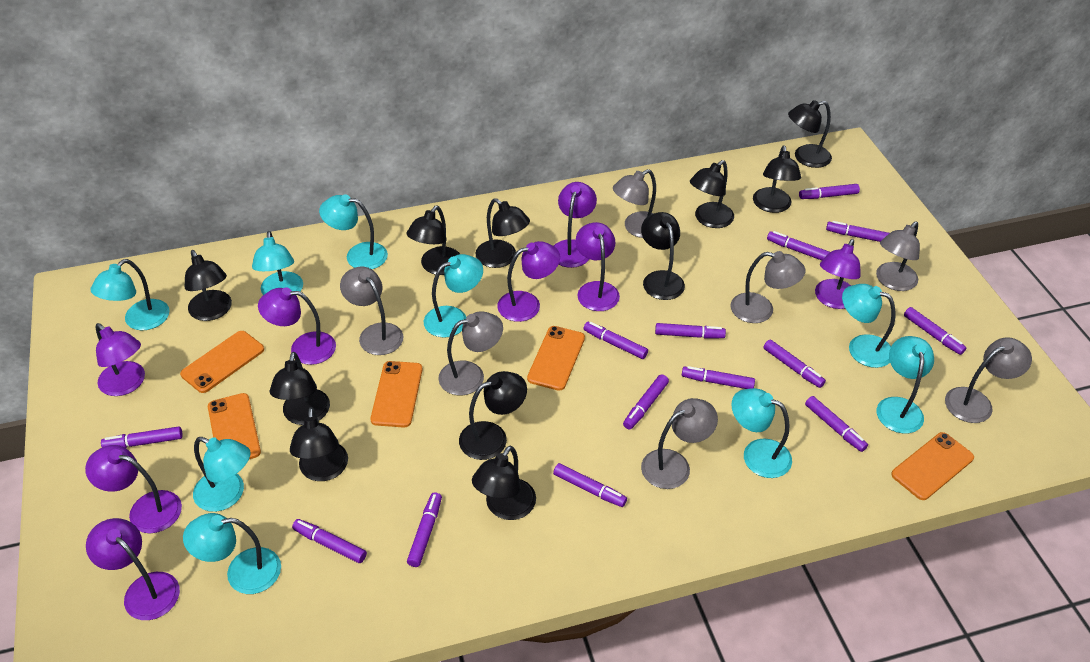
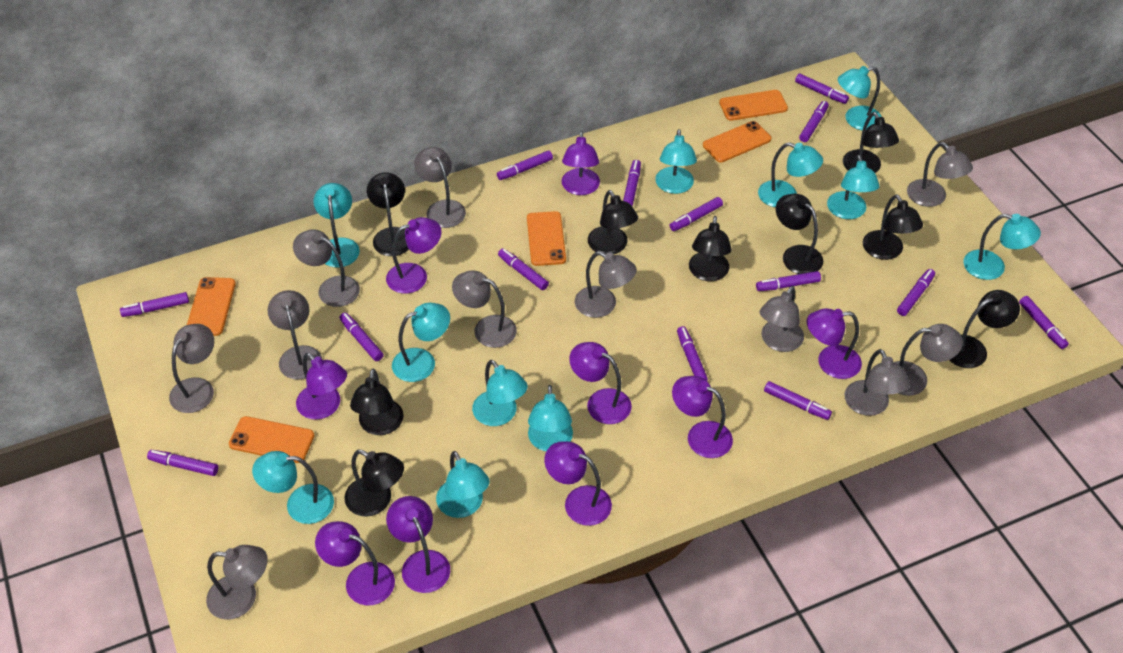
black lamp: 11 -> 9
grey lamp: 7 -> 11
purple lamp: 8 -> 9
turquoise lamp: 9 -> 11

